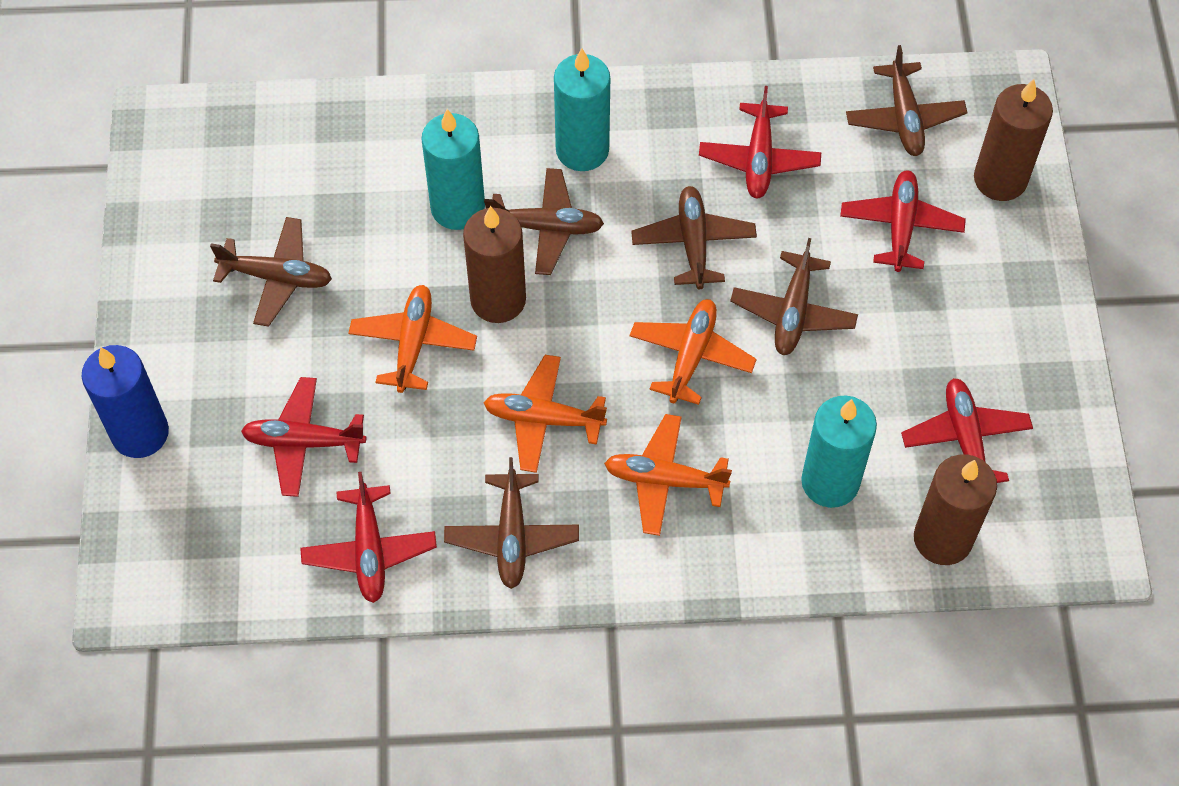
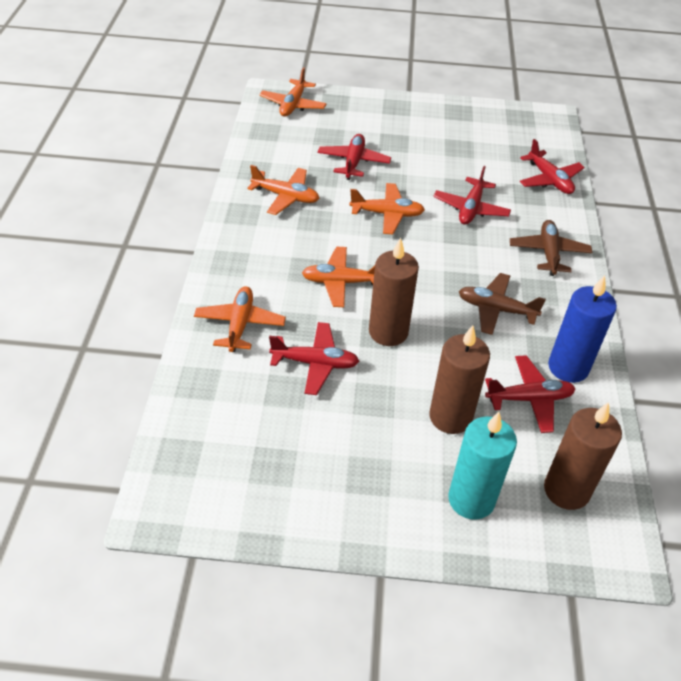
brown plane: 6 -> 2
orange plane: 4 -> 5
turquoise candle: 3 -> 1

